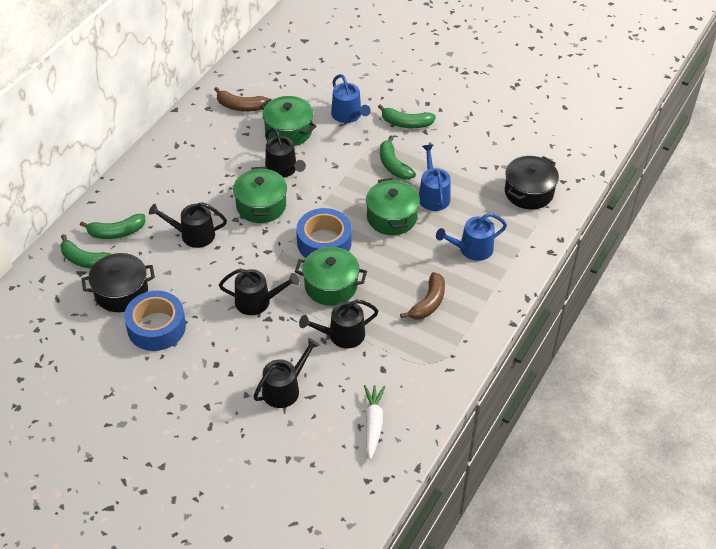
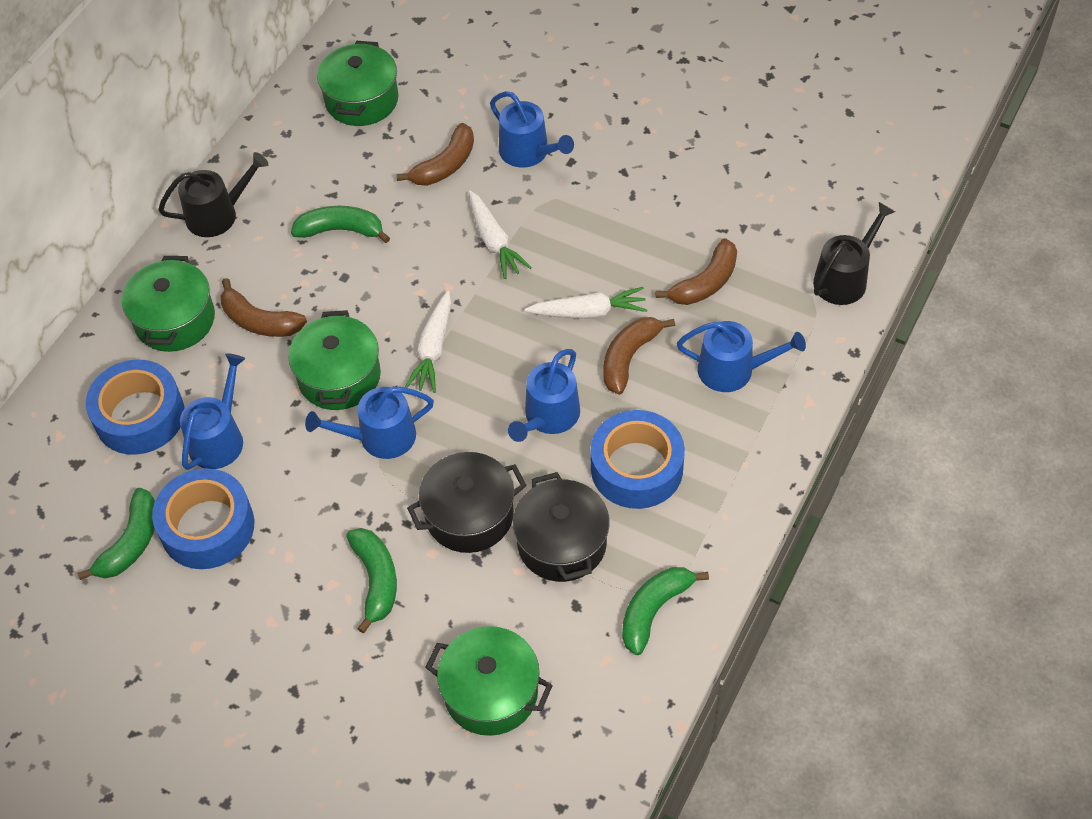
black watering can: 5 -> 2
blue tape: 2 -> 3
blue watering can: 3 -> 5
brown banana: 2 -> 4
white carrot: 1 -> 3

